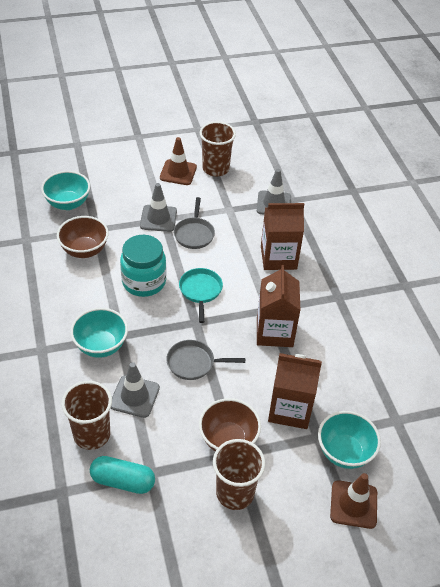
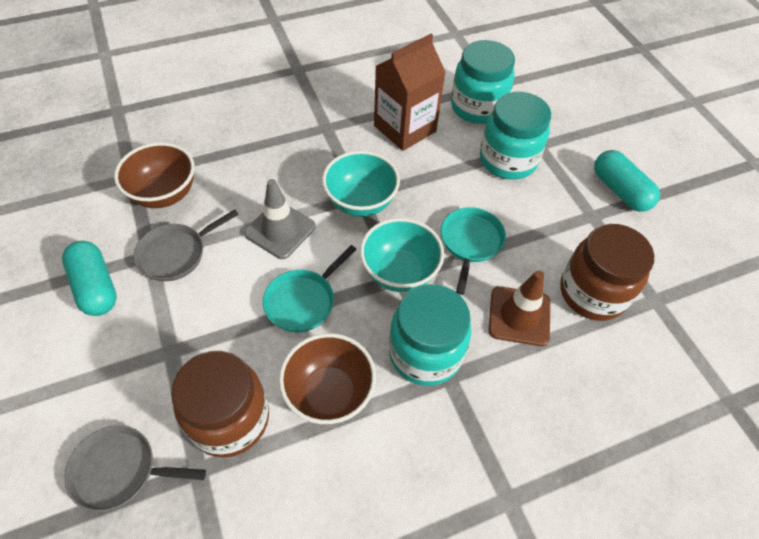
brown carton: 3 -> 1
brown cup: 3 -> 0
brown jar: 0 -> 2
brown traffic cone: 2 -> 1
grey traffic cone: 3 -> 1
turquoise bowl: 3 -> 2
turquoise capsule: 1 -> 2
turquoise jar: 1 -> 3
turquoise pan: 1 -> 2

